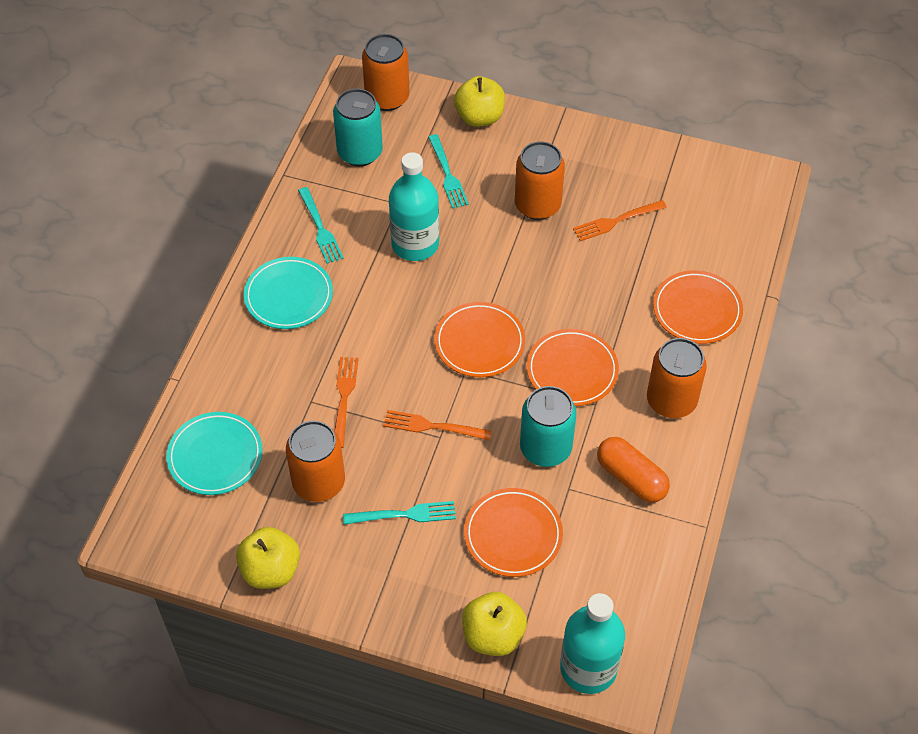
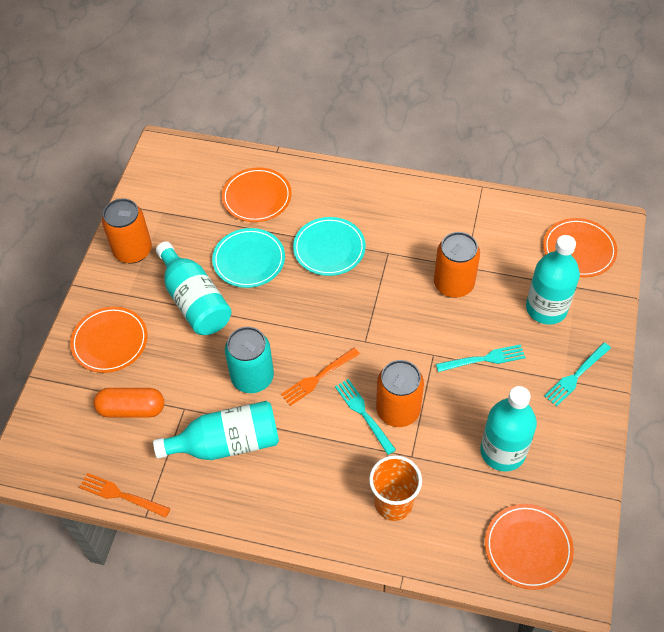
orange can: 4 -> 3
orange cup: 0 -> 1
orange fork: 3 -> 2
turquoise bottle: 2 -> 4
turquoise can: 2 -> 1
yellow apple: 3 -> 0

